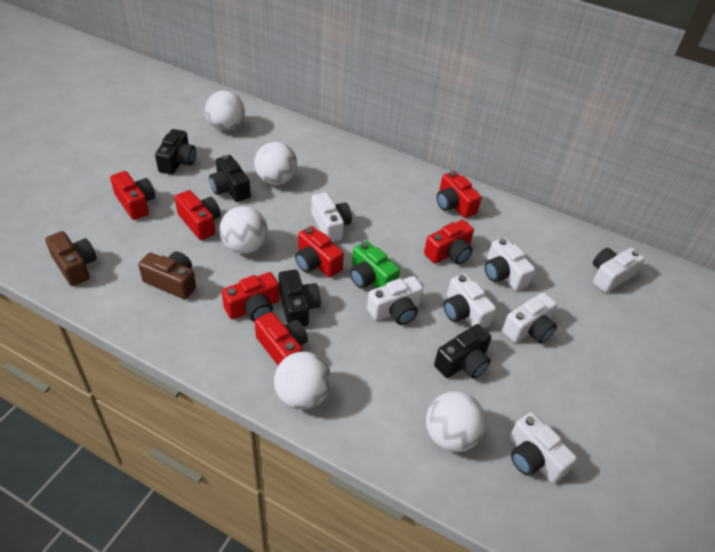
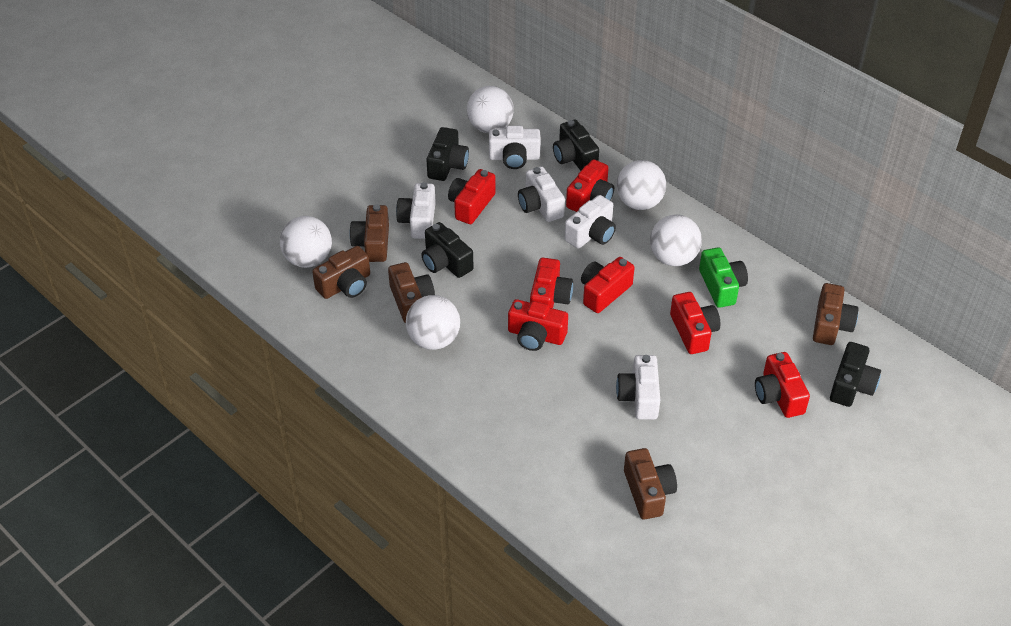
brown camera: 2 -> 5
white camera: 7 -> 5

